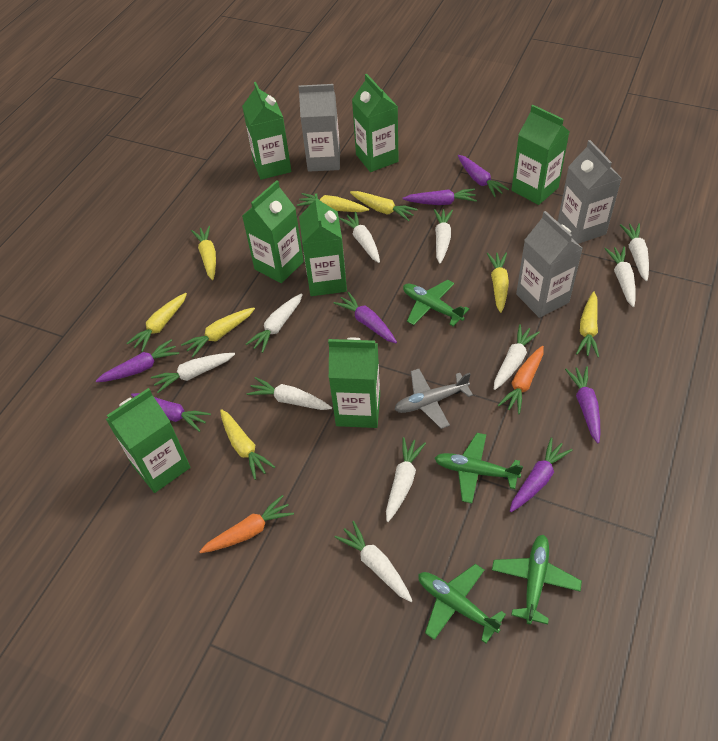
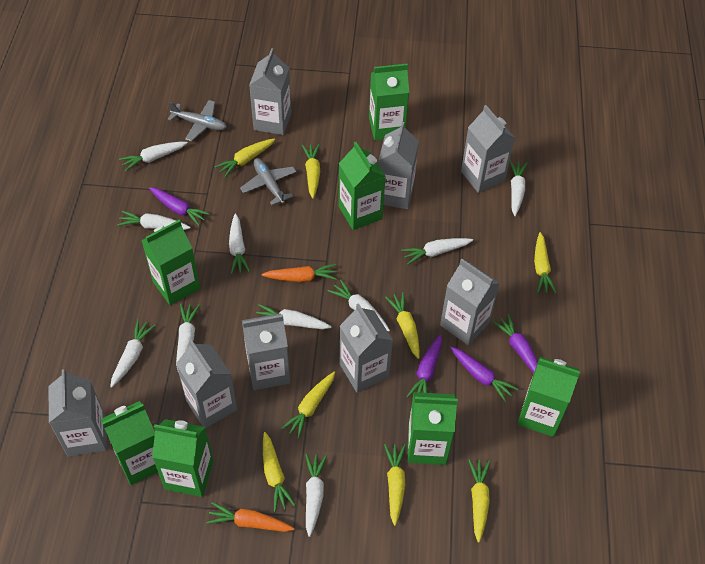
green plane: 4 -> 0
grey carton: 3 -> 8
grey plane: 1 -> 2
purple carrot: 7 -> 4

